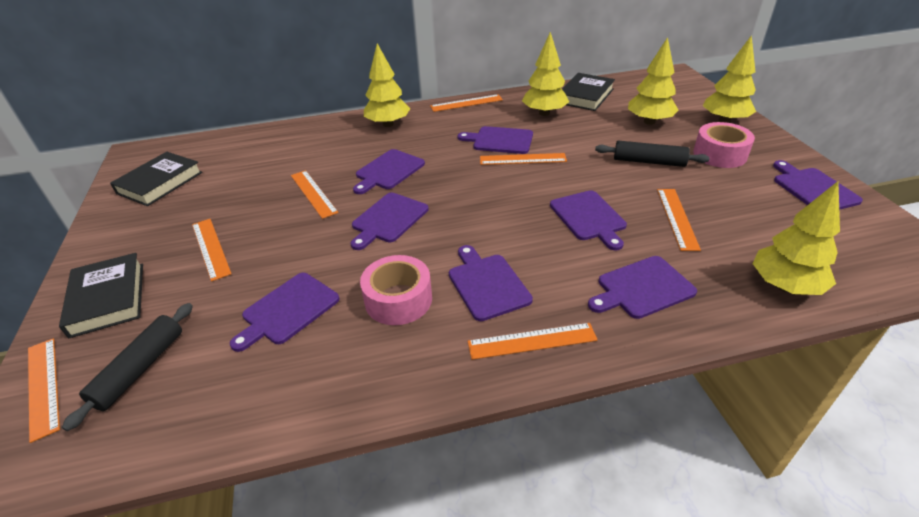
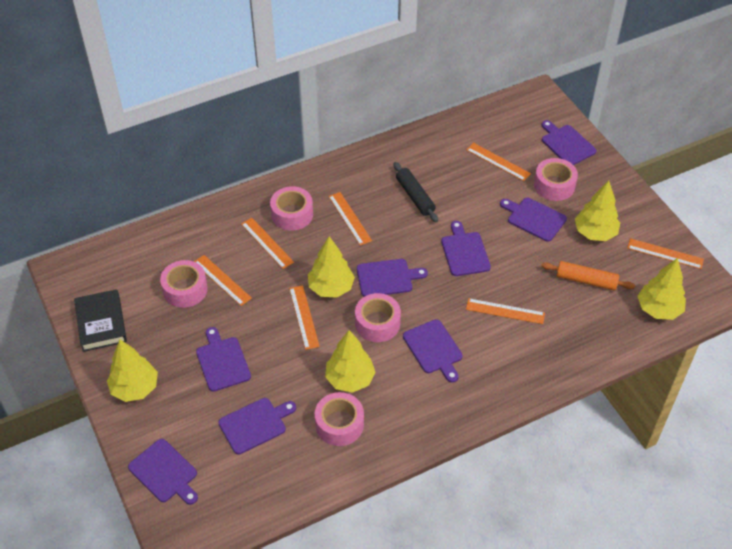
black book: 3 -> 1
black rolling pin: 2 -> 1
orange rolling pin: 0 -> 1
pink tape: 2 -> 5

